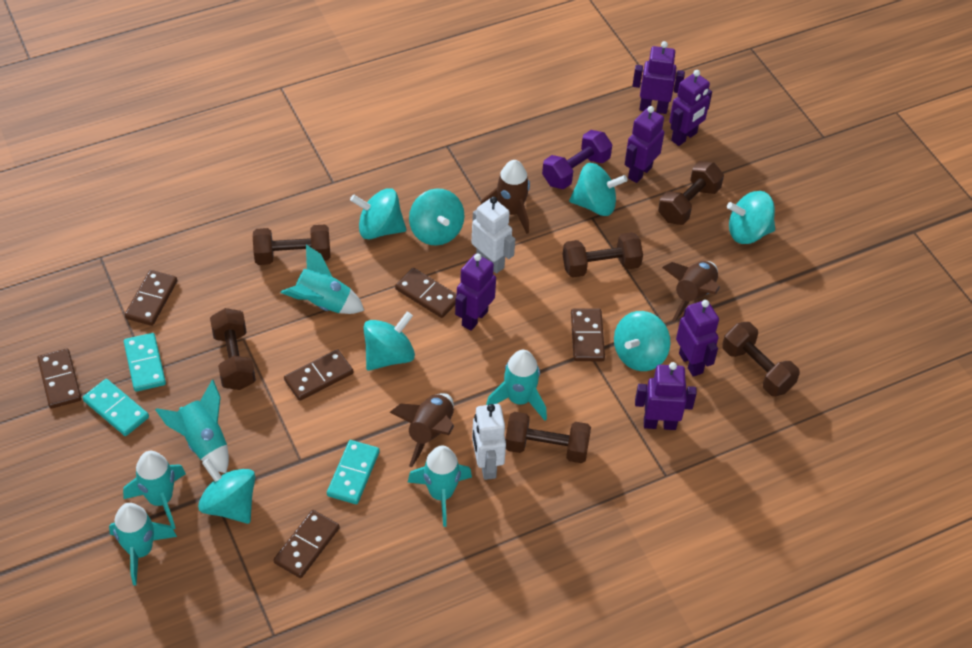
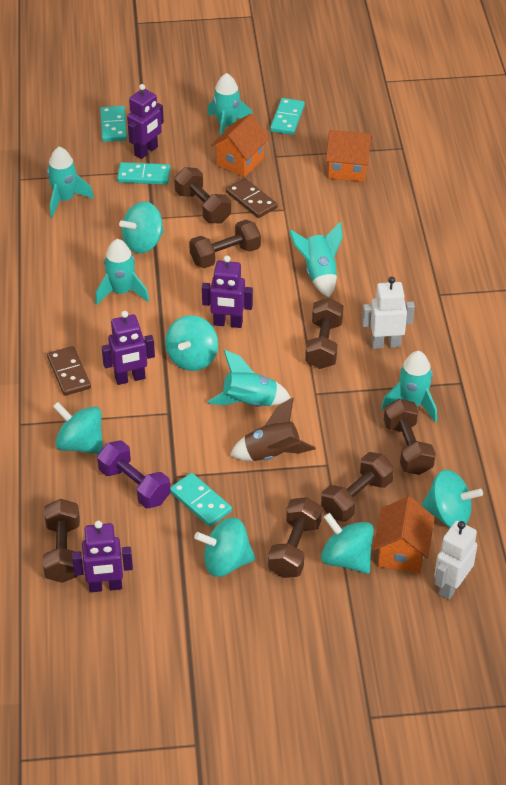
brown domino: 6 -> 2
brown dumbbell: 6 -> 7
brown rocket: 3 -> 1
orange house: 0 -> 3
purple robot: 6 -> 4
turquoise domino: 3 -> 4
turquoise spinning top: 7 -> 6

